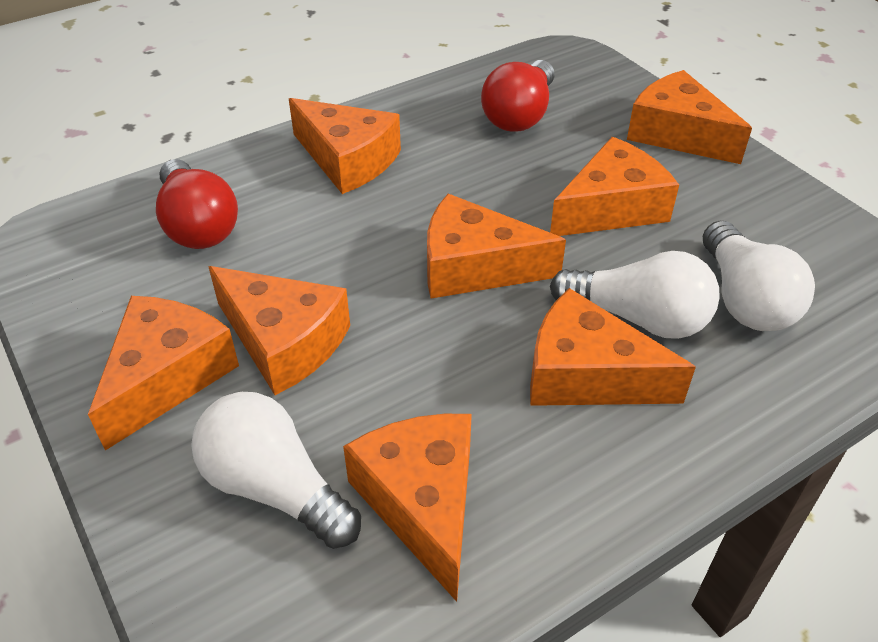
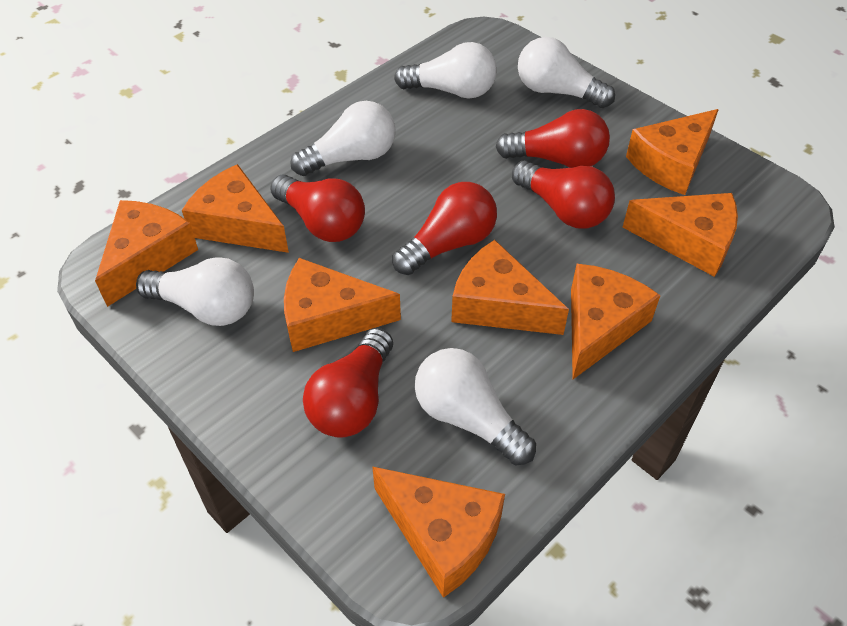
red light bulb: 2 -> 5
white light bulb: 3 -> 5

